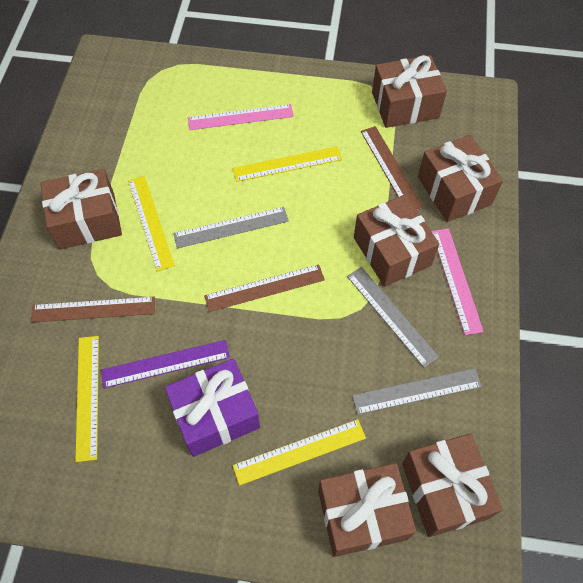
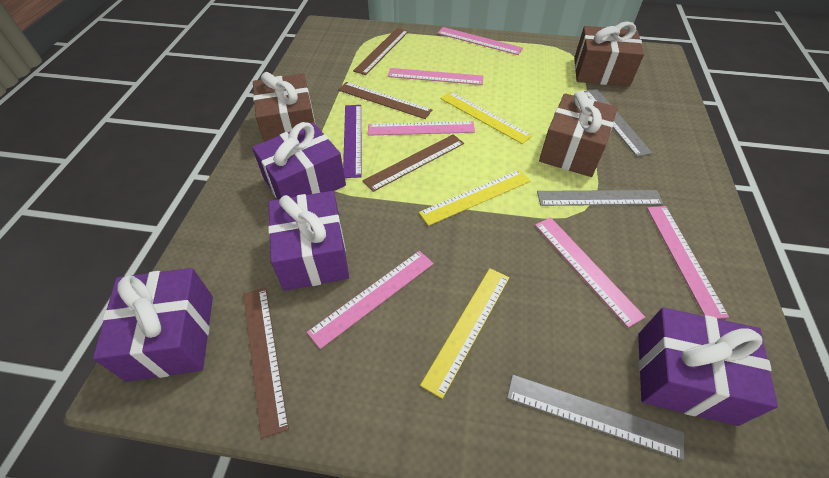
brown gift: 6 -> 3
brown ruler: 3 -> 4
pink ruler: 2 -> 6
purple gift: 1 -> 4
yellow ruler: 4 -> 3

